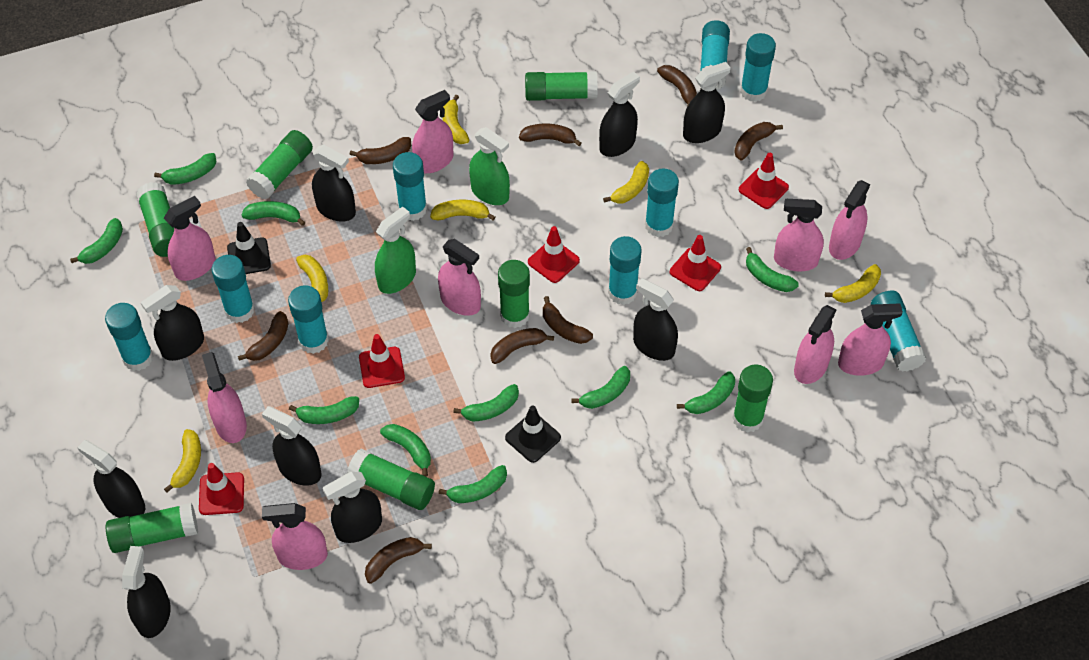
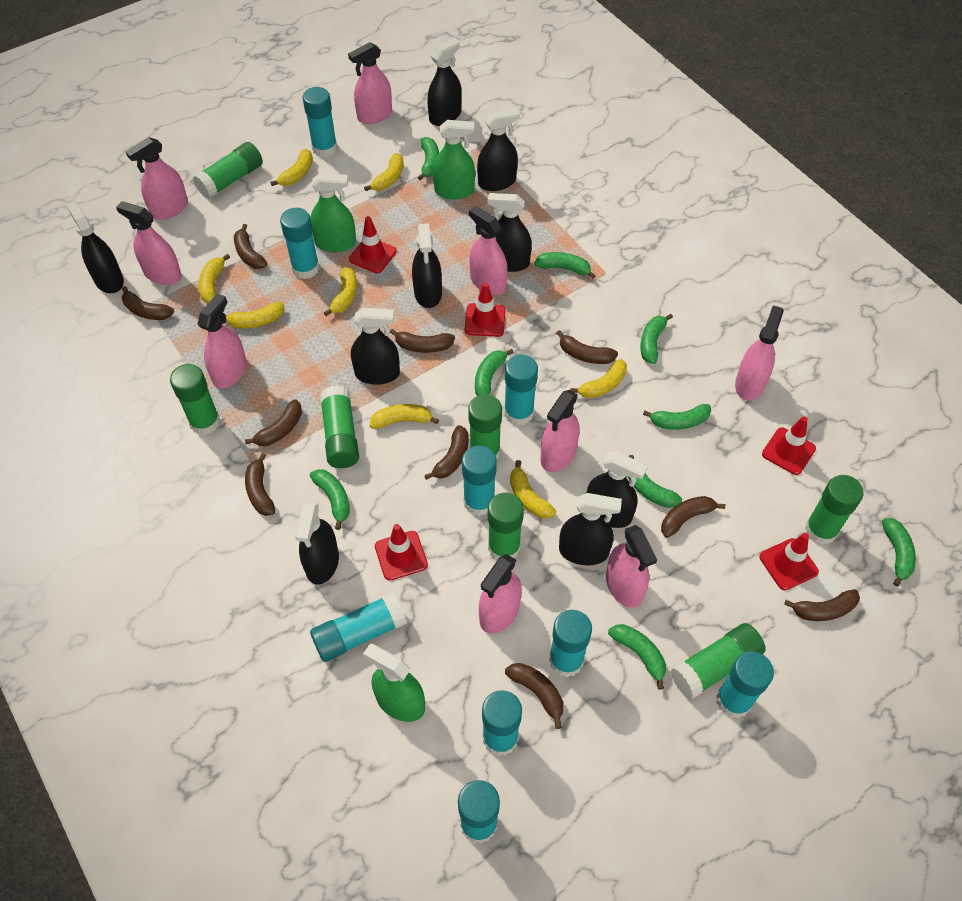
black traffic cone: 2 -> 0
brown banana: 8 -> 10
green banana: 10 -> 9
green spray bottle: 2 -> 3
yellow banana: 6 -> 8

